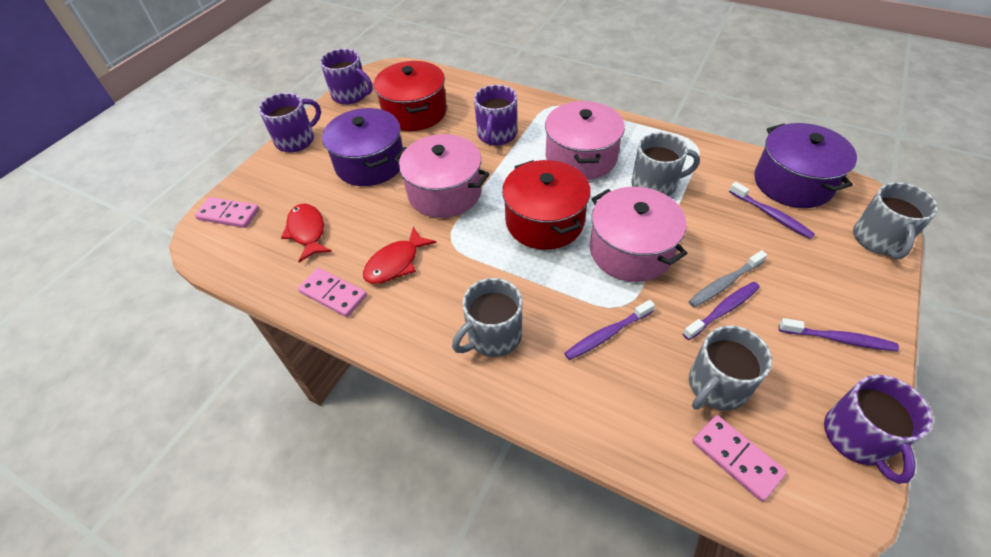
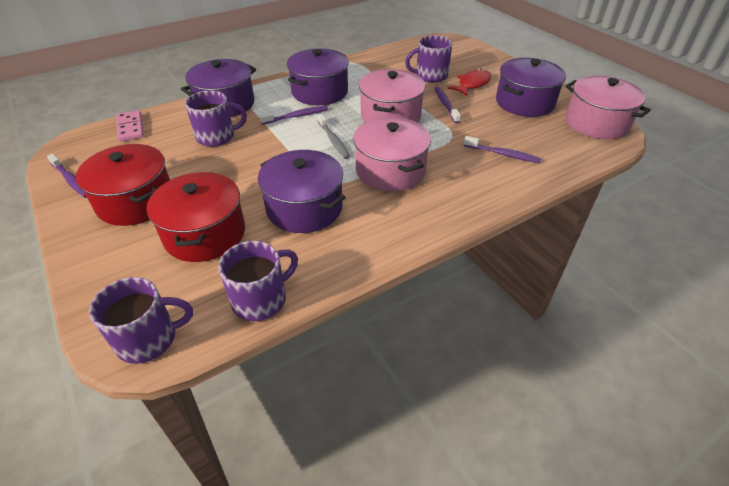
grey mug: 4 -> 0
pink domino: 3 -> 1
purple pot: 2 -> 4
red fish: 2 -> 1

